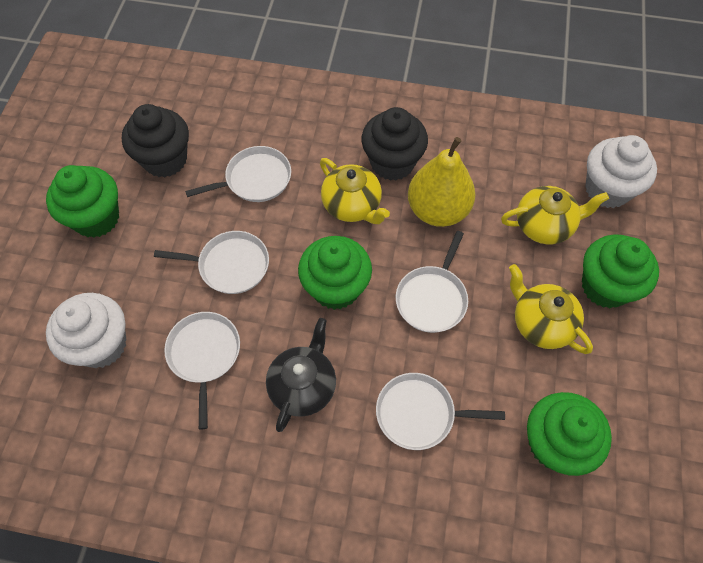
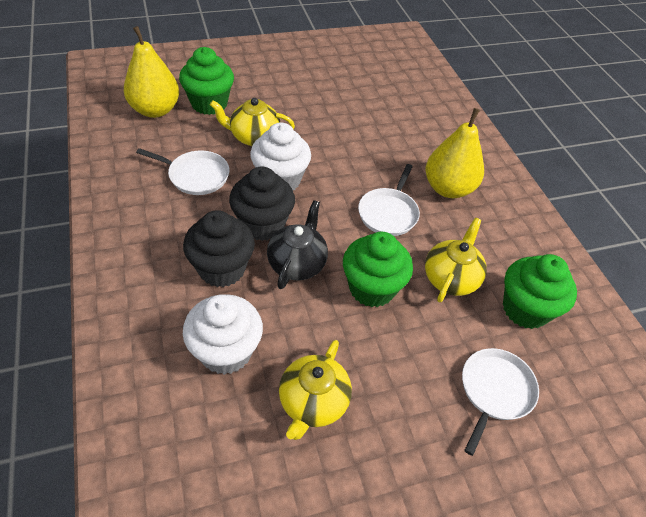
green cupcake: 4 -> 3
white pan: 5 -> 3
yellow pear: 1 -> 2

